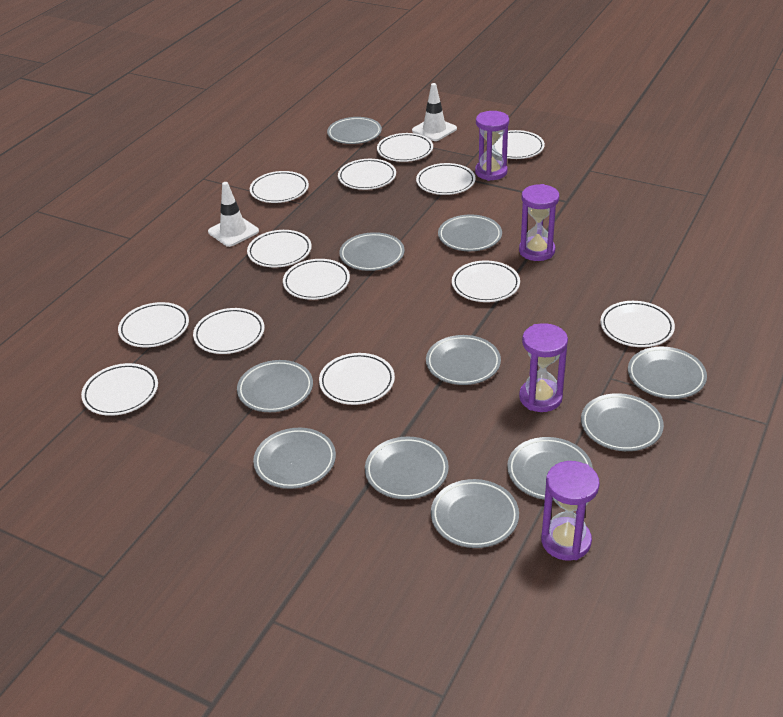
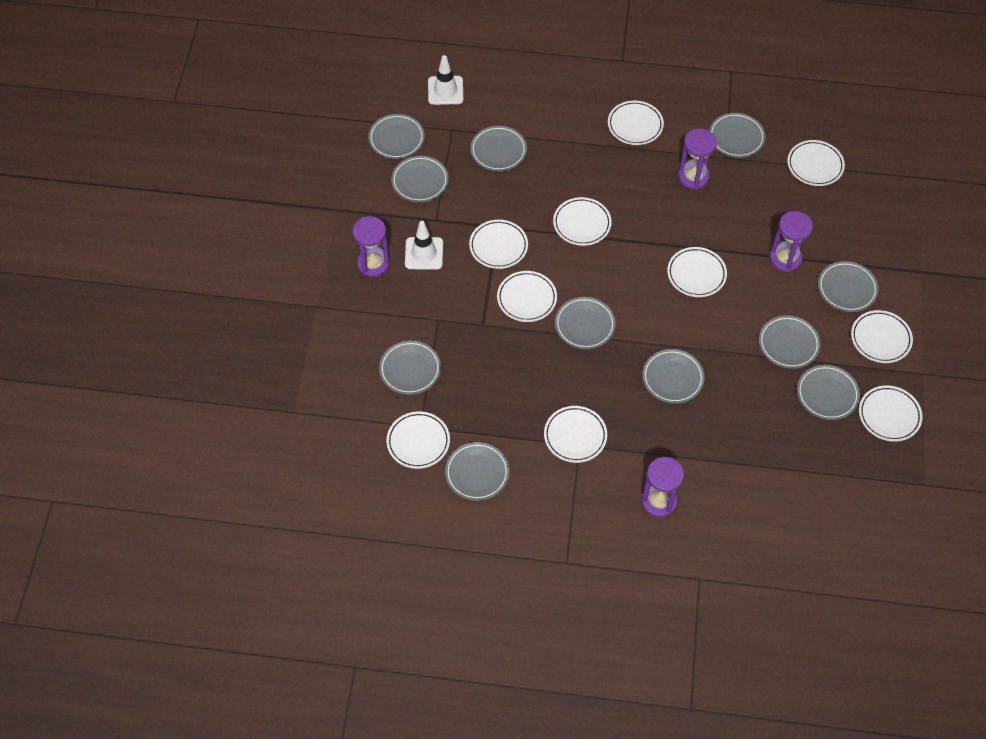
white plate: 13 -> 10

